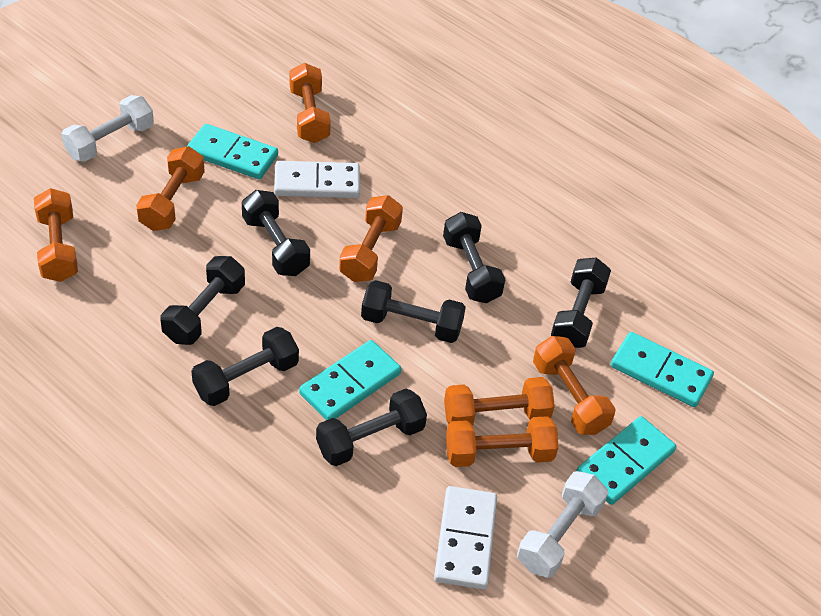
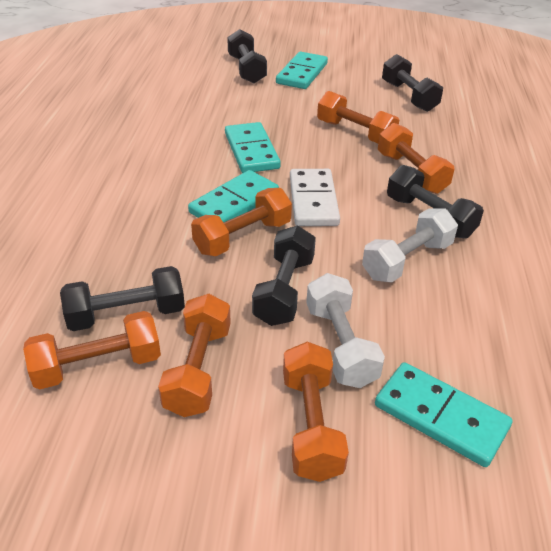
black dumbbell: 7 -> 5
orange dumbbell: 7 -> 6
white domino: 2 -> 1

